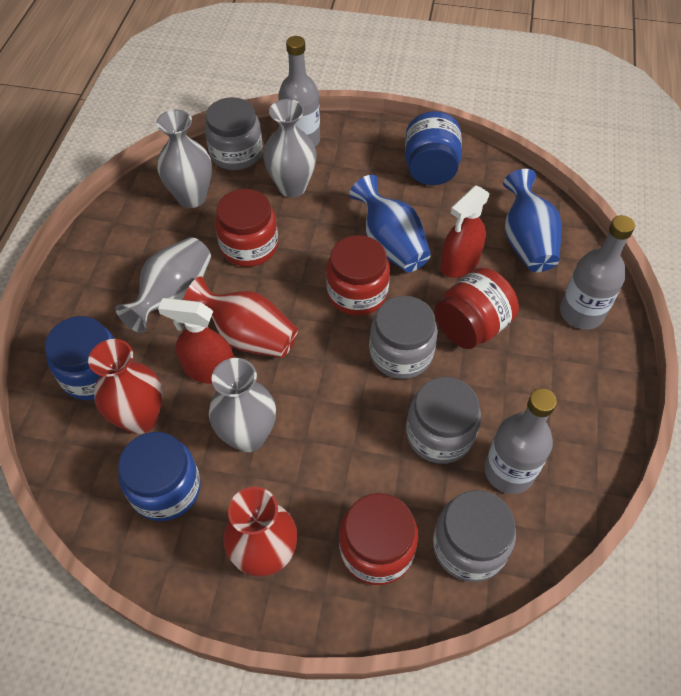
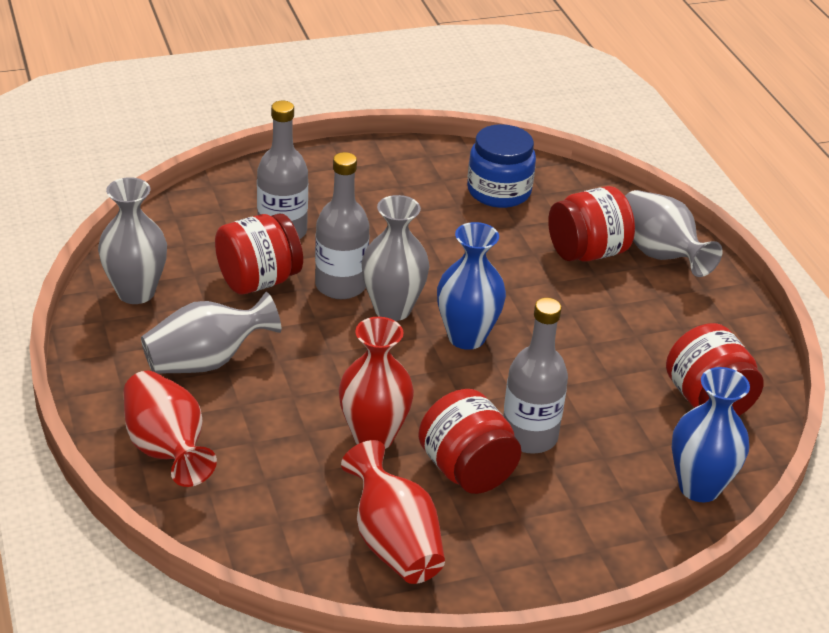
blue jar: 3 -> 1
grey jar: 4 -> 0
red spray bottle: 2 -> 0

